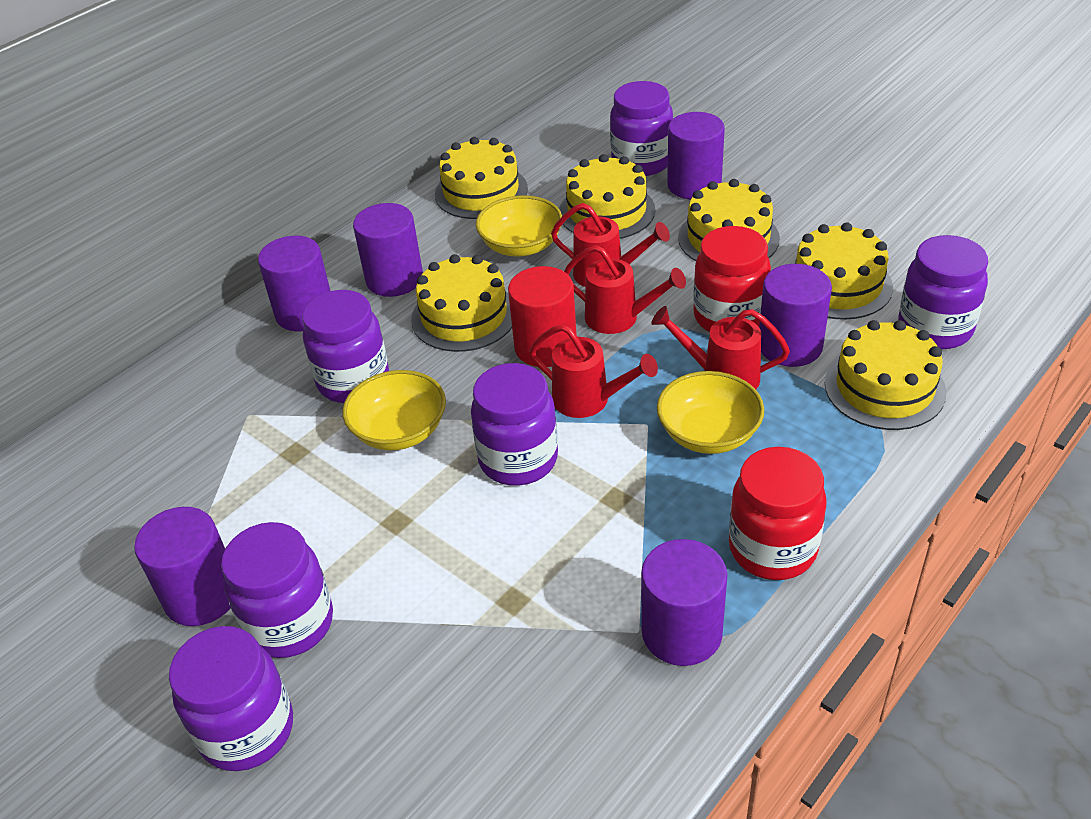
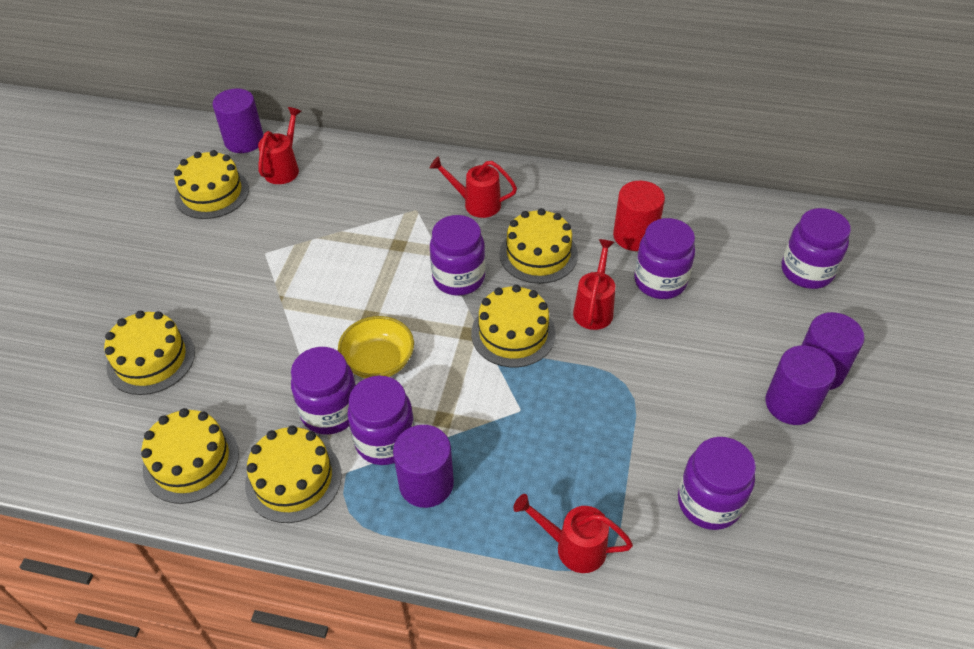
purple cylinder: 6 -> 4
red jar: 2 -> 0
yellow bowl: 3 -> 1

